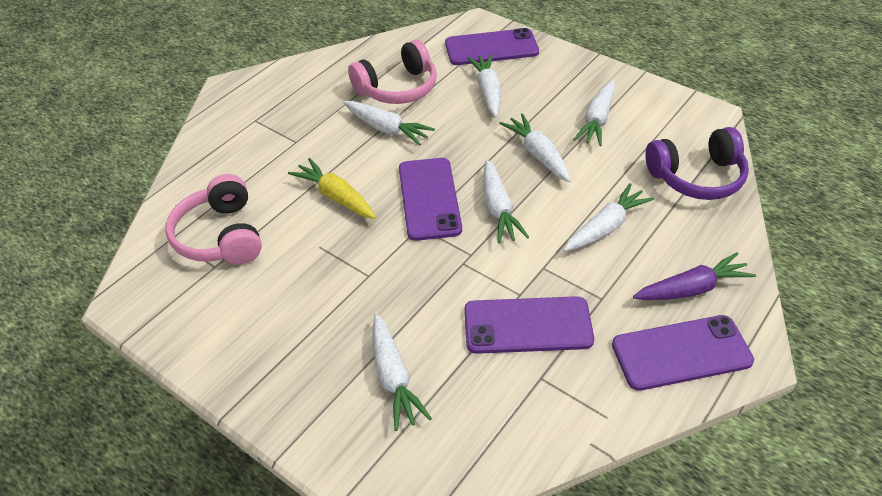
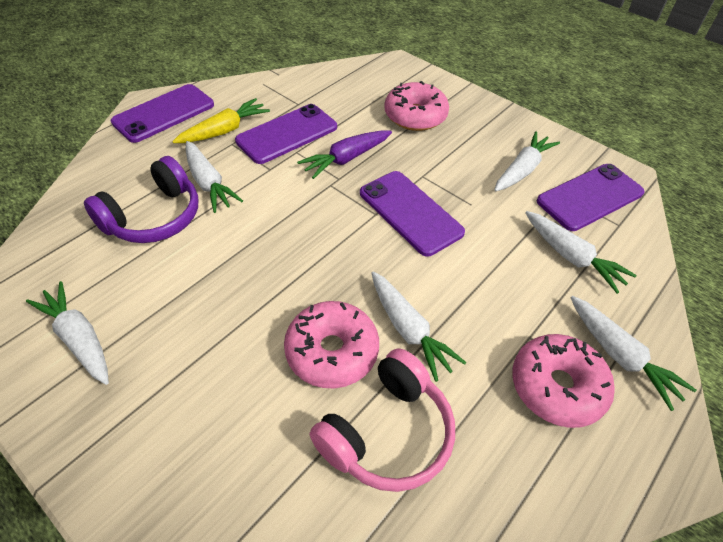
pink donut: 0 -> 3
pink headphones: 2 -> 1
white carrot: 7 -> 6

